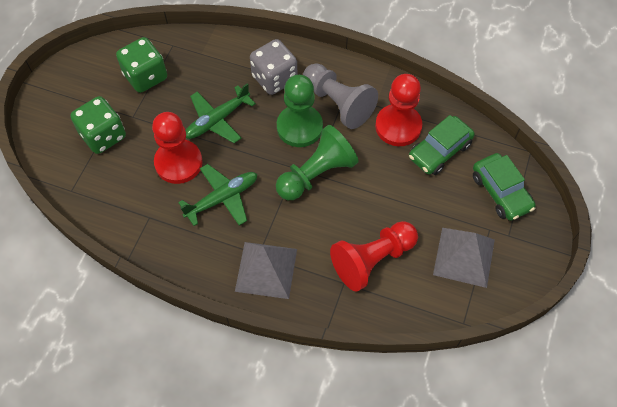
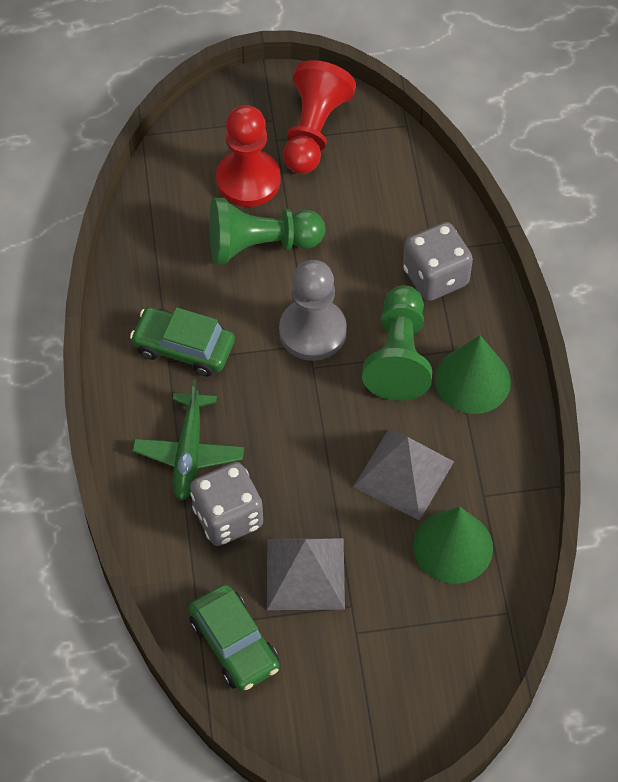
green cone: 0 -> 2
green dice: 2 -> 0
green plane: 2 -> 1
grey dice: 1 -> 2
red pawn: 3 -> 2

